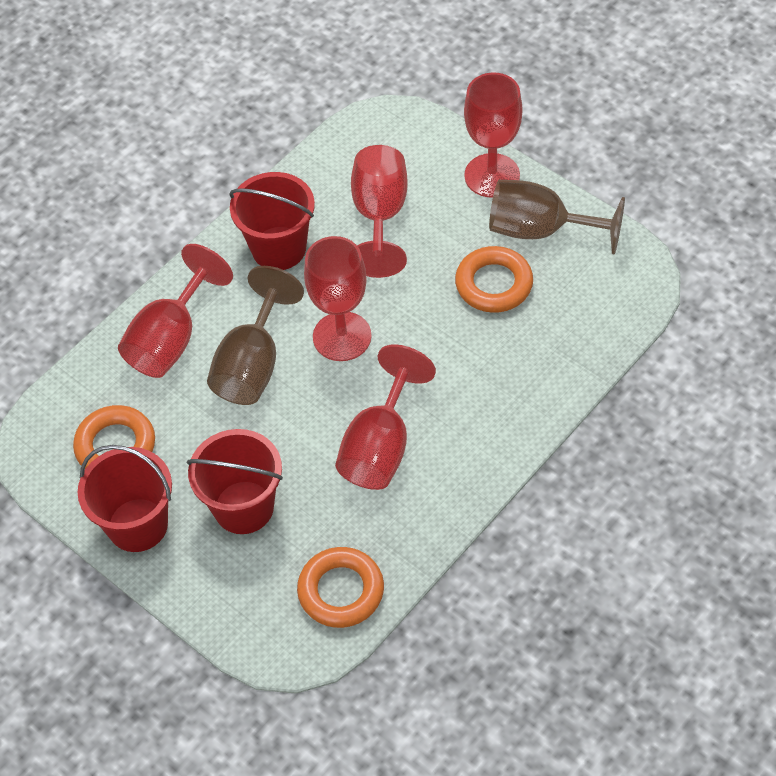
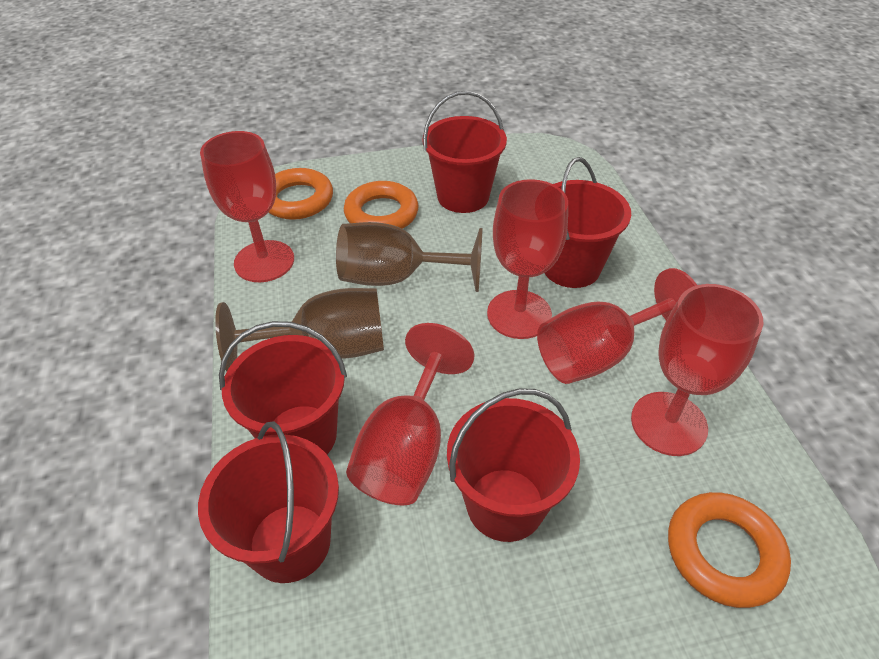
red bucket: 3 -> 5

